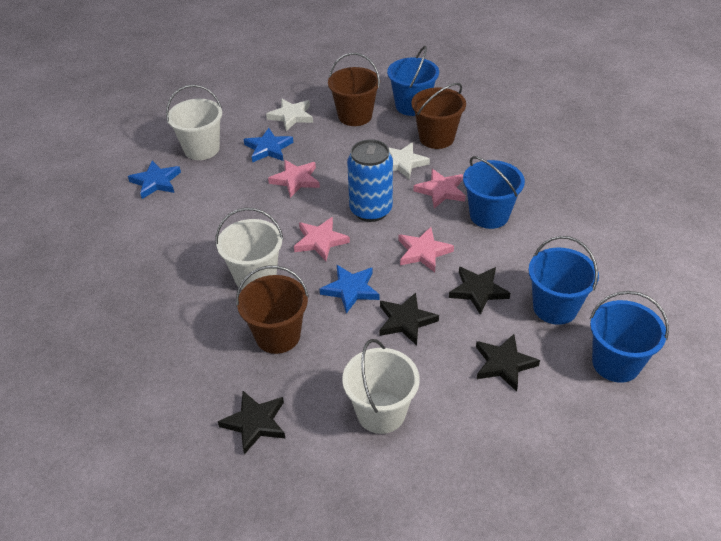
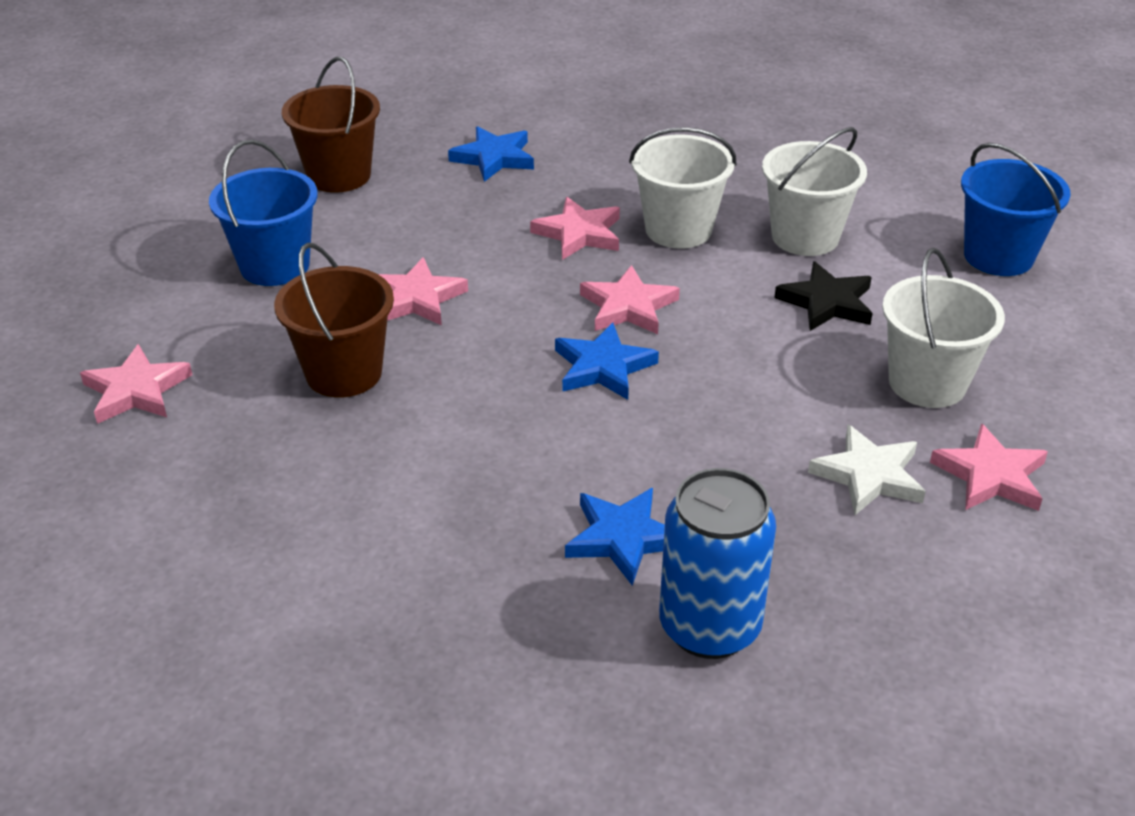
black star: 4 -> 1
blue bucket: 4 -> 2
brown bucket: 3 -> 2
pink star: 4 -> 5
white star: 2 -> 1

